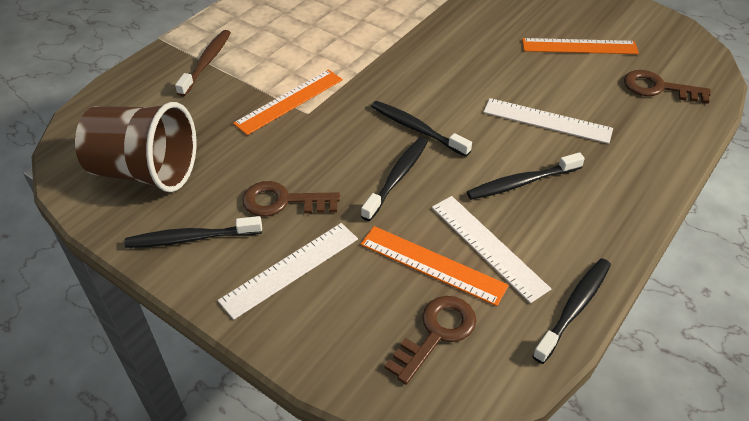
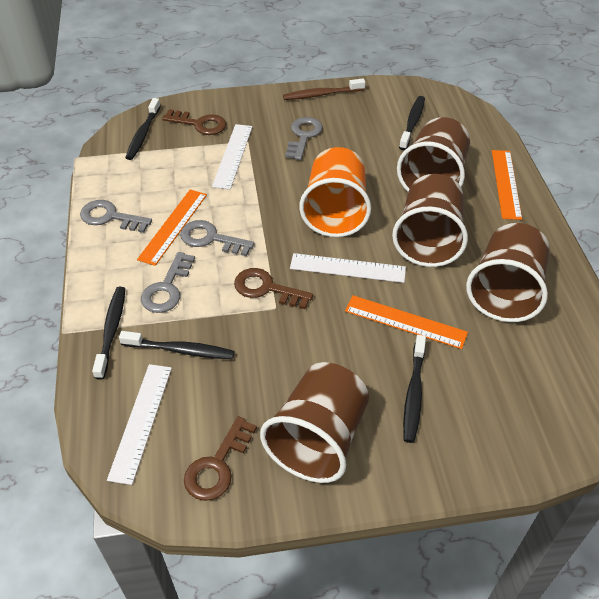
brown cup: 1 -> 4
grey key: 0 -> 4
orange cup: 0 -> 1

